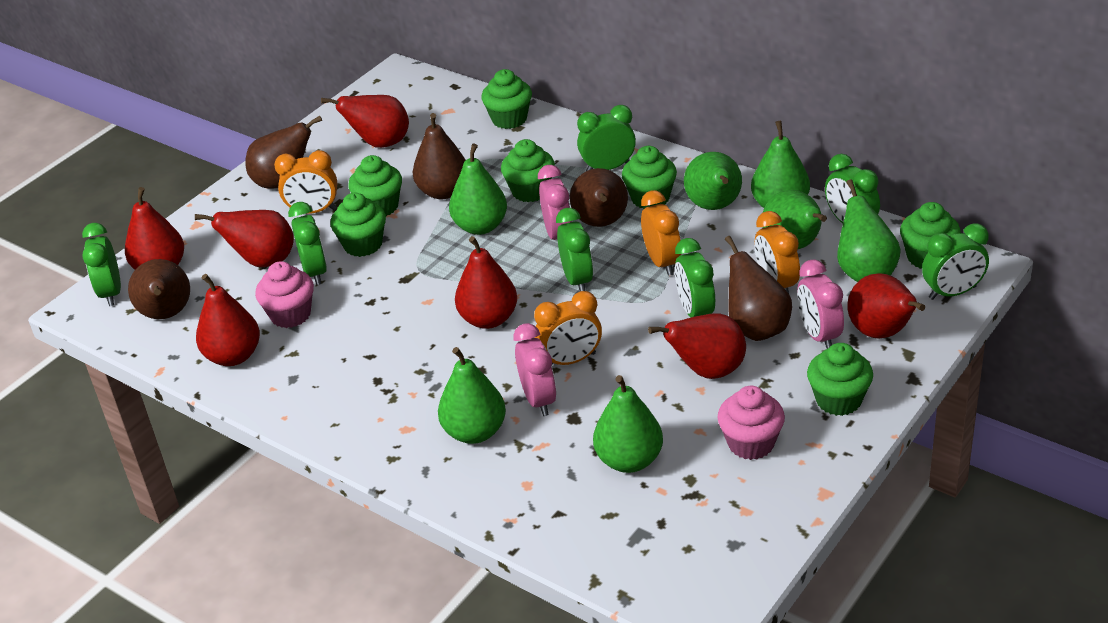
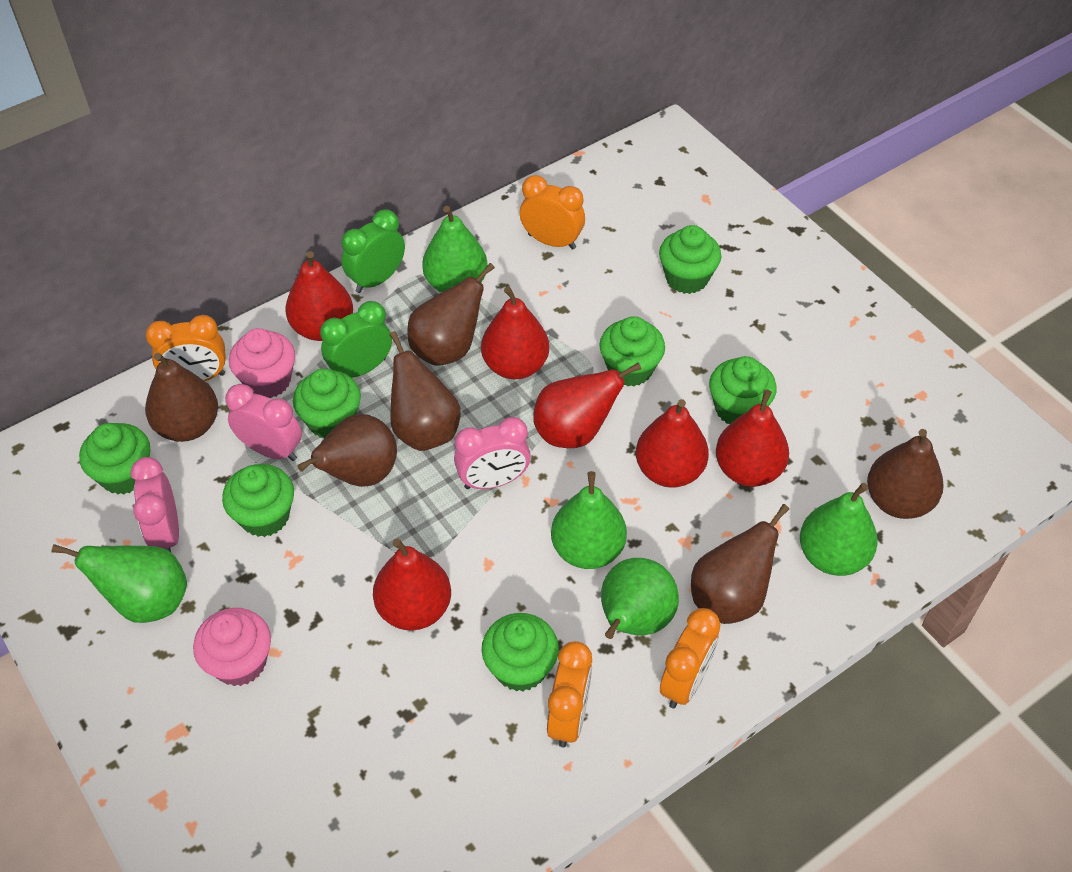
brown pear: 5 -> 6
green clock: 7 -> 2
green pear: 7 -> 5
red pear: 7 -> 6

